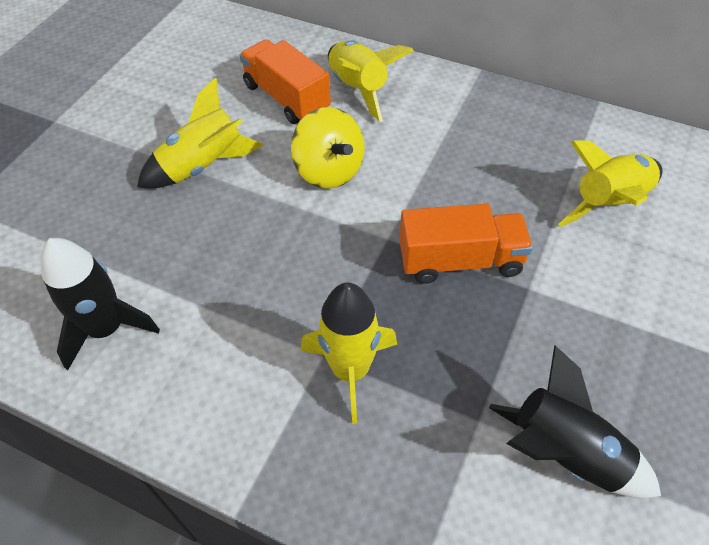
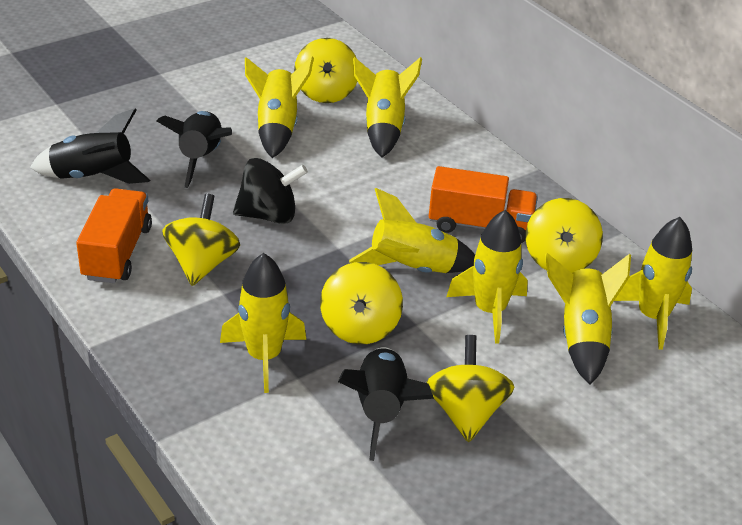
black rocket: 2 -> 3
black spinning top: 0 -> 1
yellow rocket: 4 -> 7
yellow spinning top: 1 -> 5

